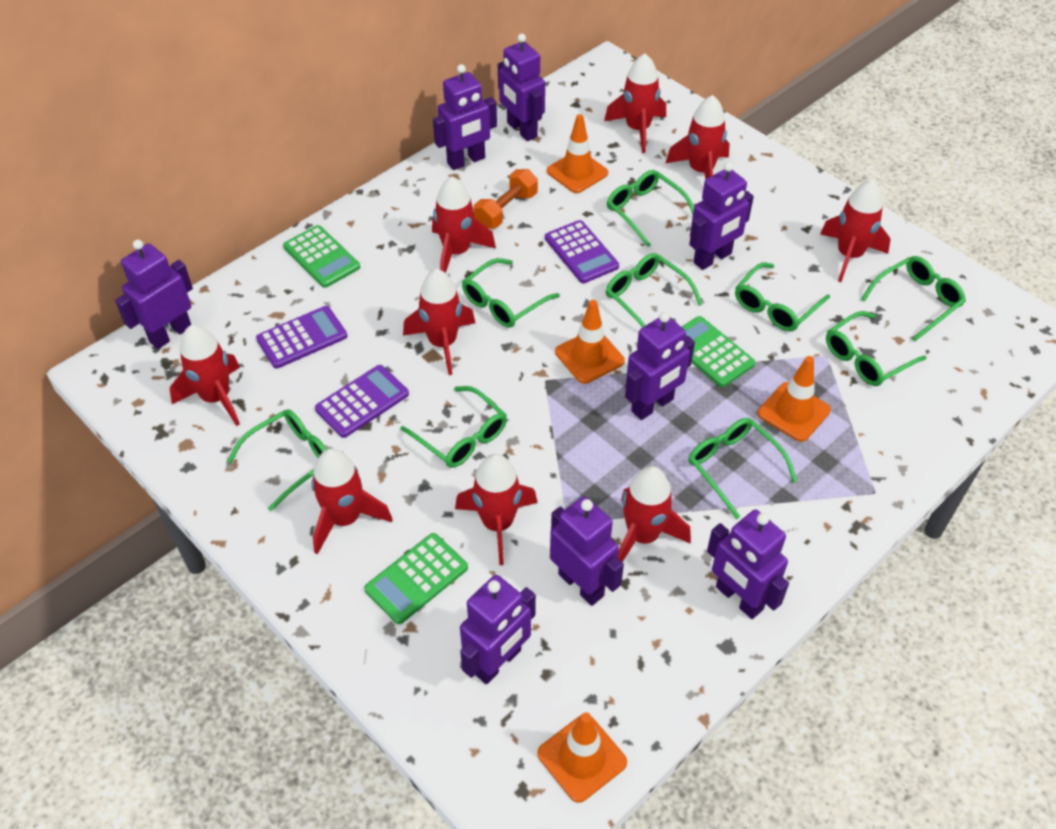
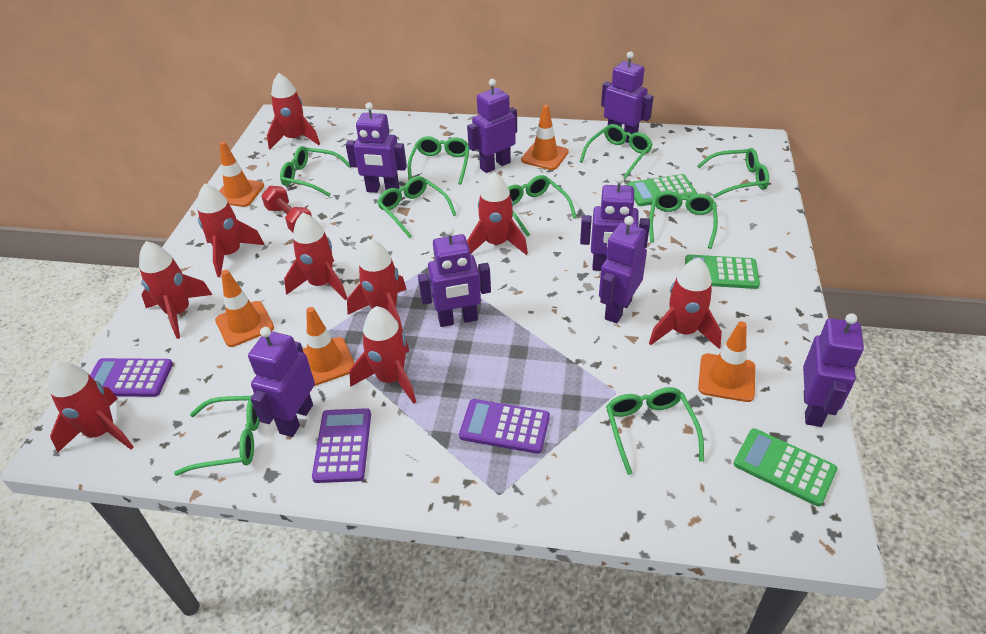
orange dumbbell: 1 -> 0
orange traffic cone: 4 -> 5
red dumbbell: 0 -> 1

